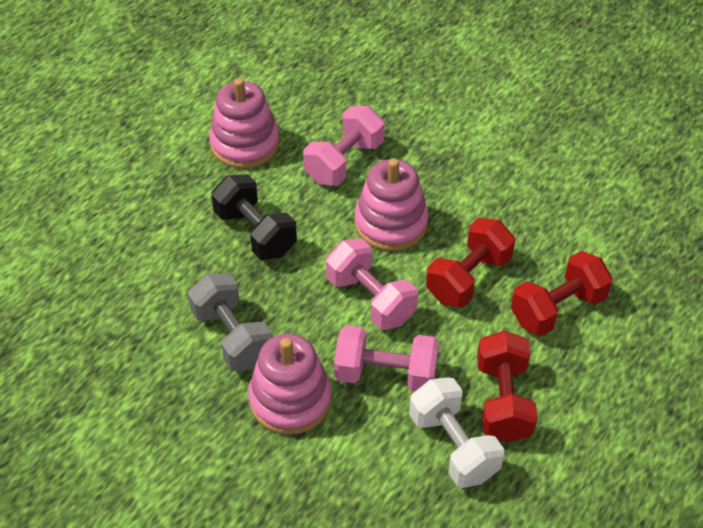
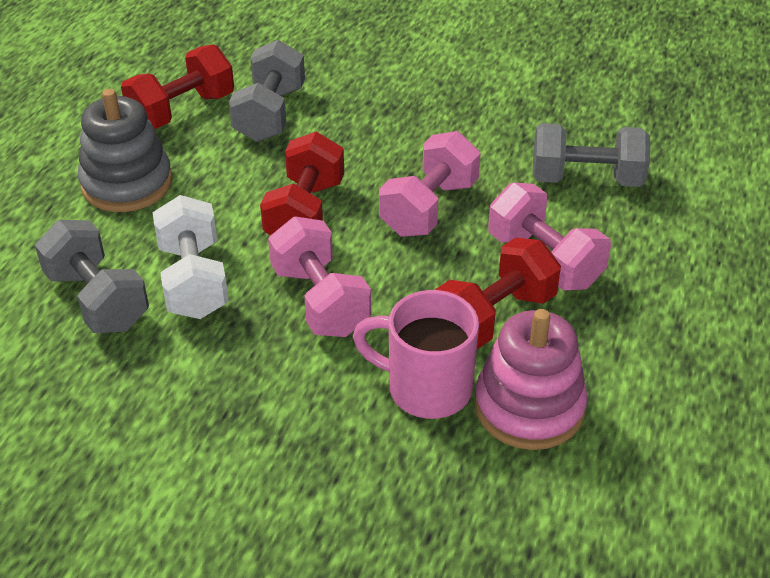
black dumbbell: 1 -> 0
grey dumbbell: 1 -> 3
grey stacking toy: 0 -> 1
pink mug: 0 -> 1
pink stacking toy: 3 -> 1

